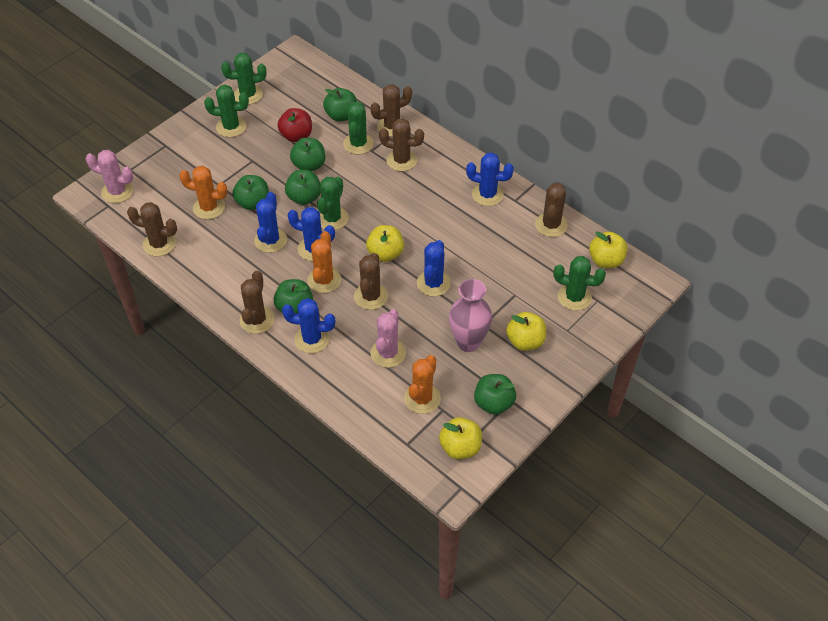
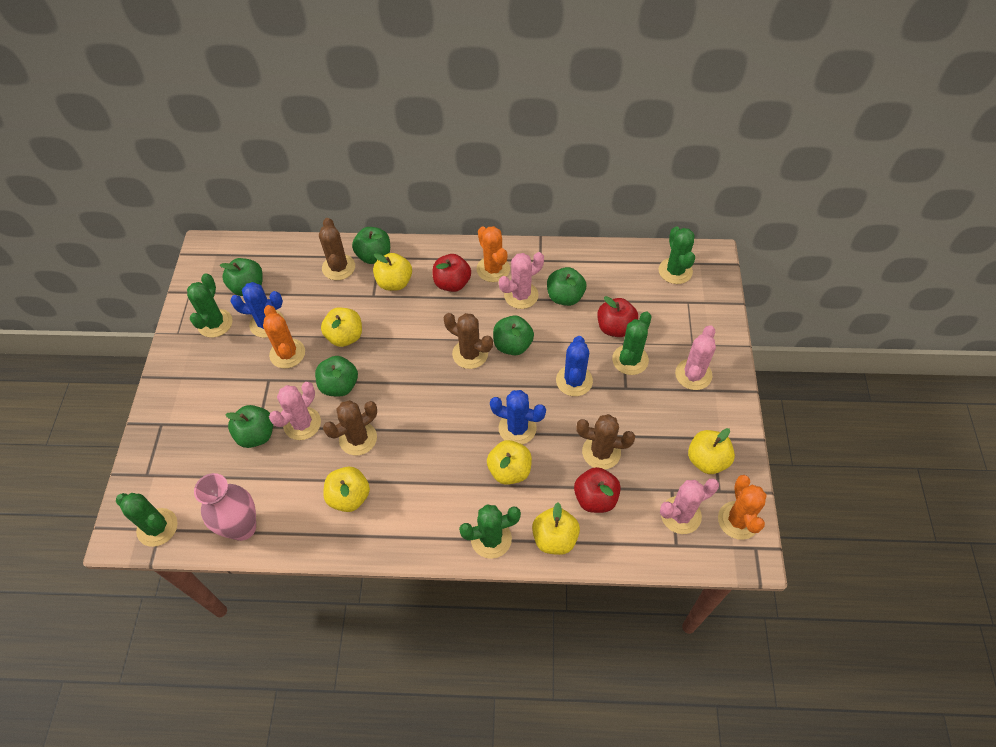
blue cactus: 5 -> 3
brown cactus: 6 -> 4
pink cactus: 2 -> 4
red apple: 1 -> 3
yellow apple: 4 -> 6

